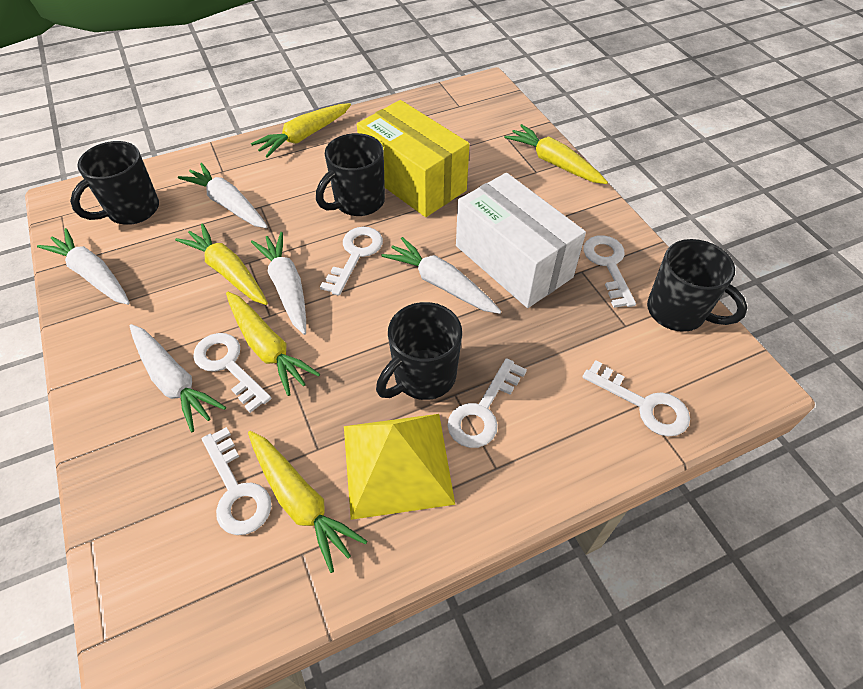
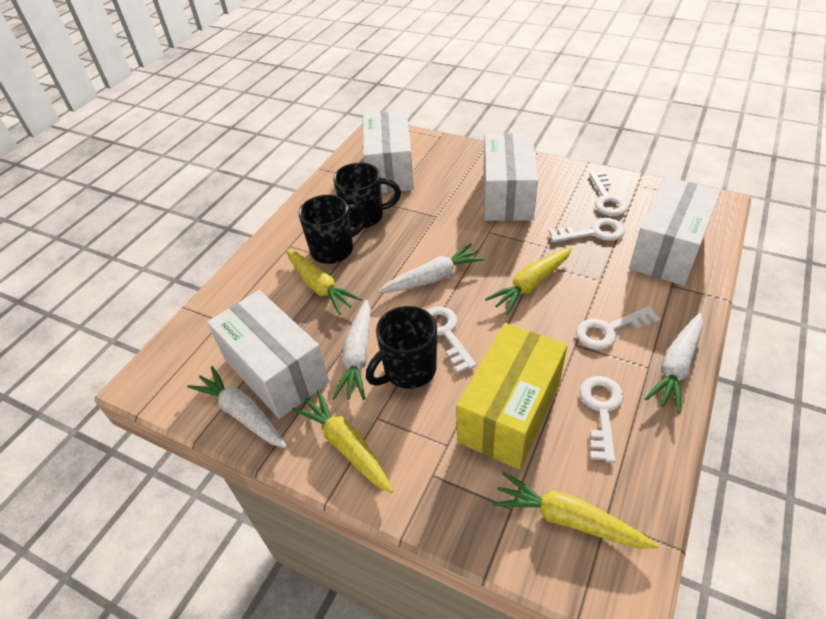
black mug: 4 -> 3
white box: 1 -> 4
white carrot: 5 -> 4
white key: 6 -> 5
yellow carrot: 5 -> 4
yellow pyramid: 1 -> 0

